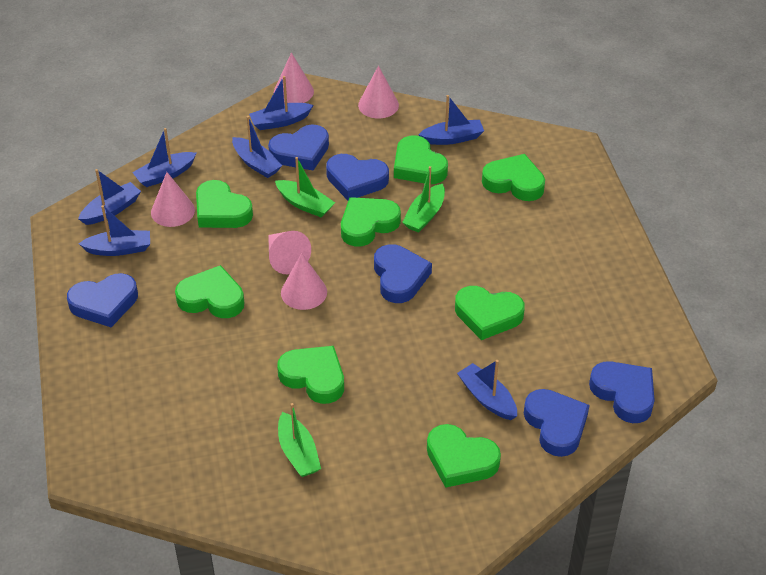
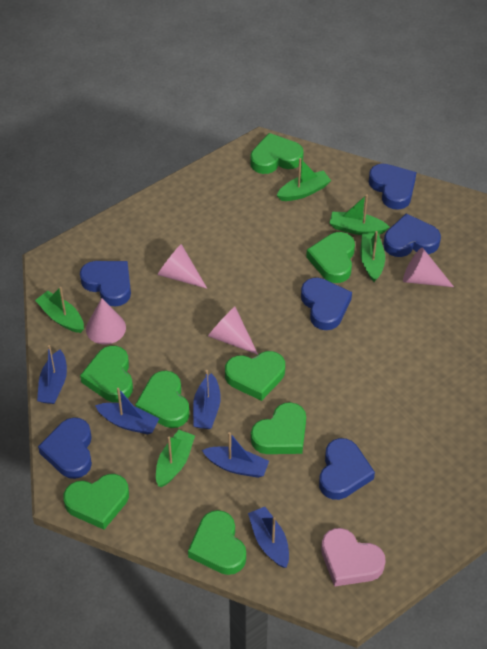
blue boat: 7 -> 5
green boat: 3 -> 5
pink cone: 5 -> 4
pink heart: 0 -> 1

